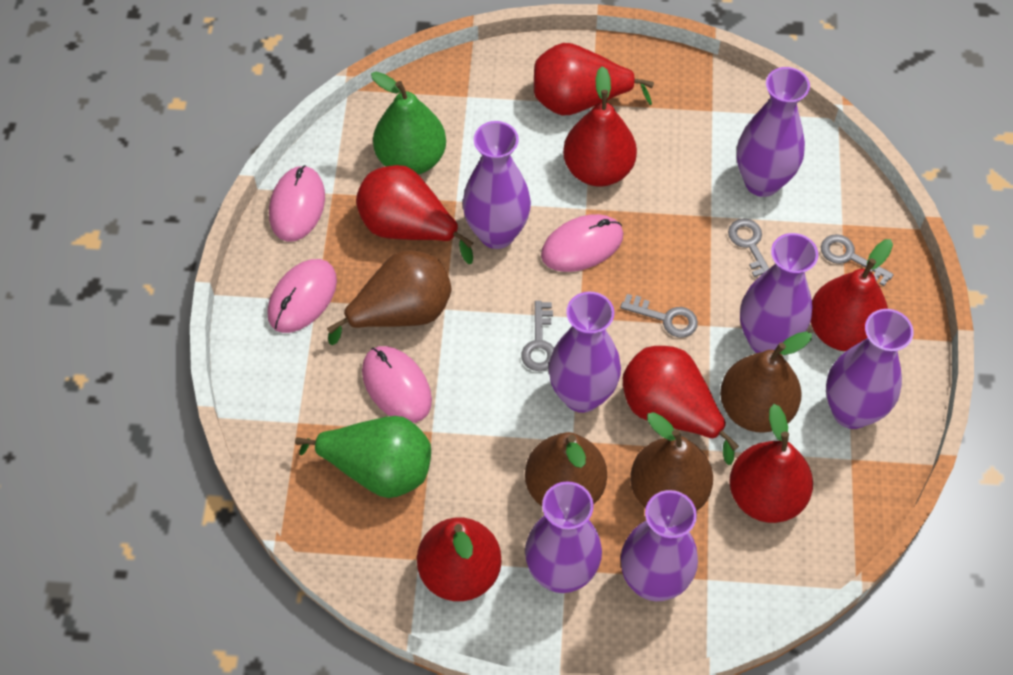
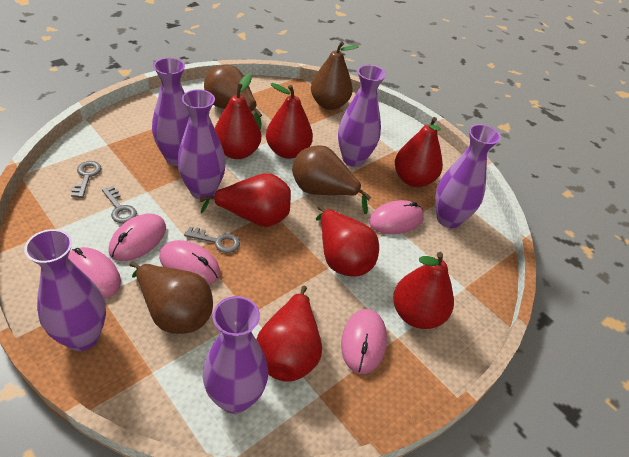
green pear: 2 -> 0
grey key: 4 -> 3
pink mouse: 4 -> 5
purple vase: 7 -> 6

